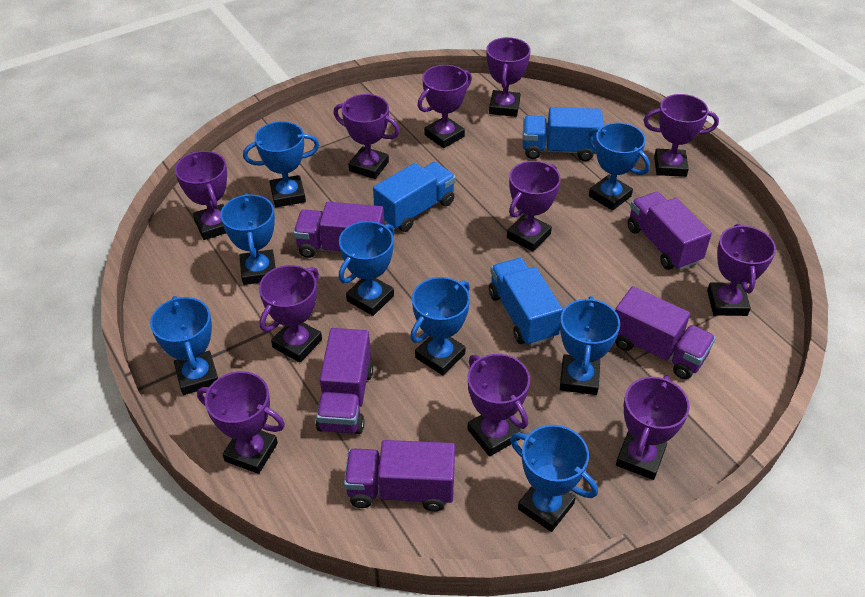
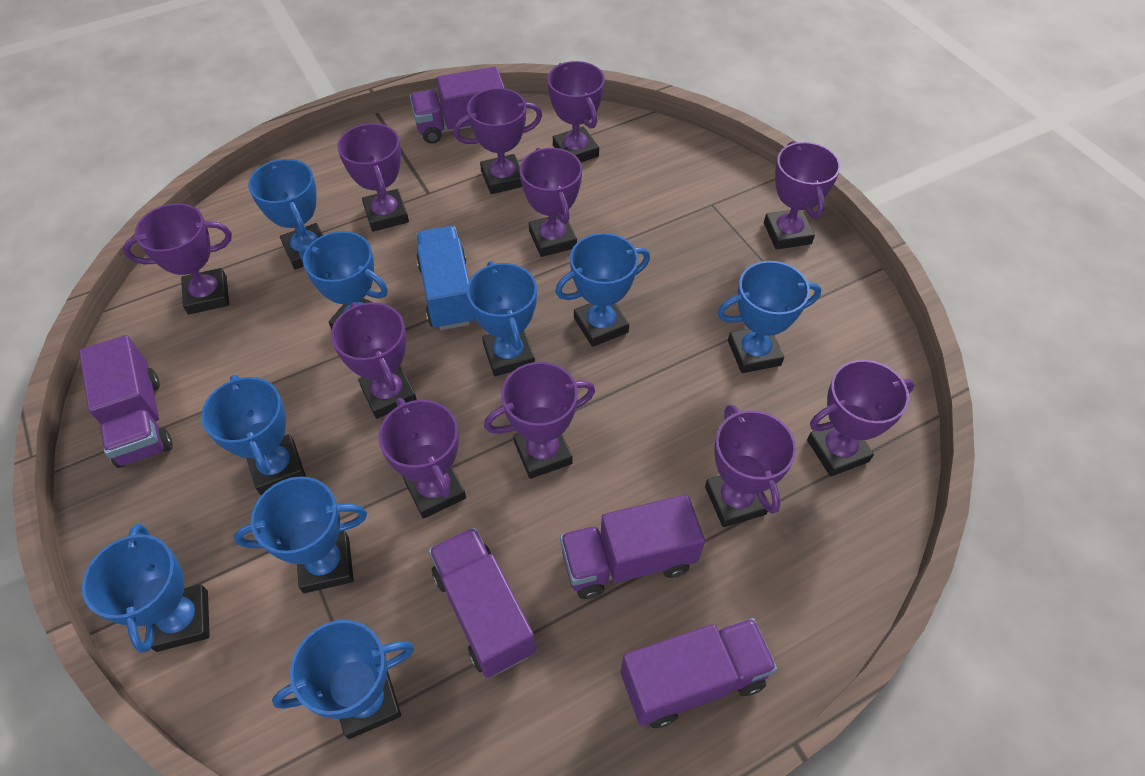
blue trophy: 8 -> 9
blue truck: 3 -> 1

